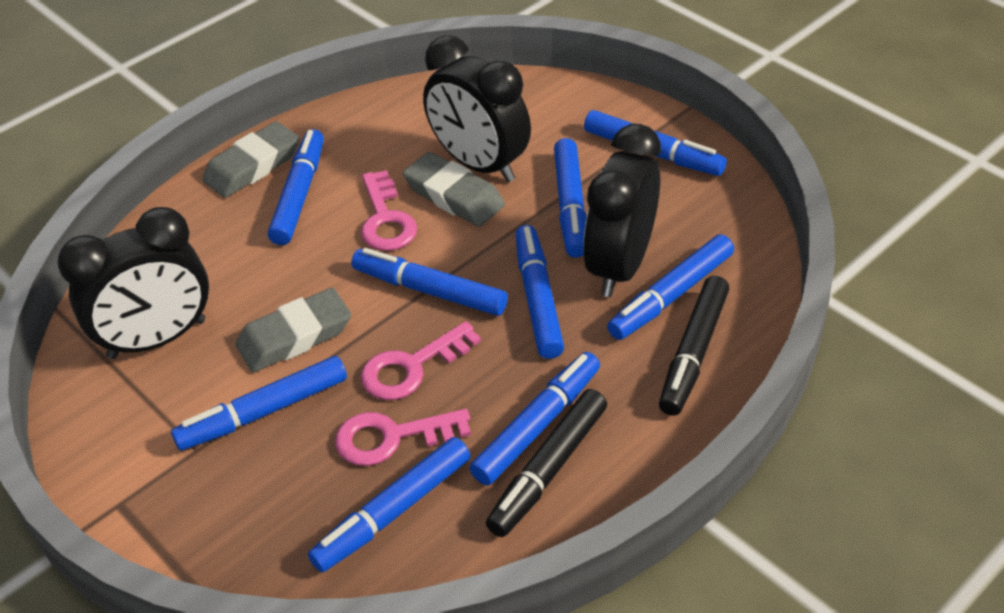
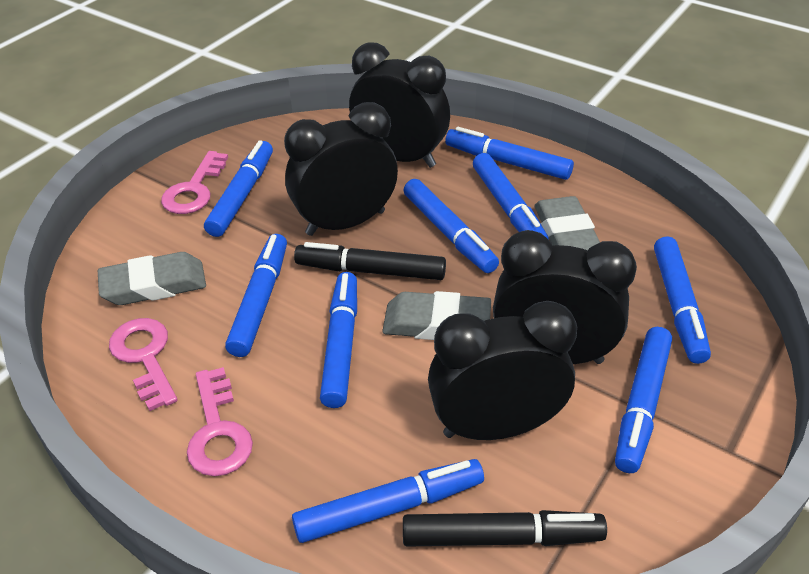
black clock: 3 -> 4

